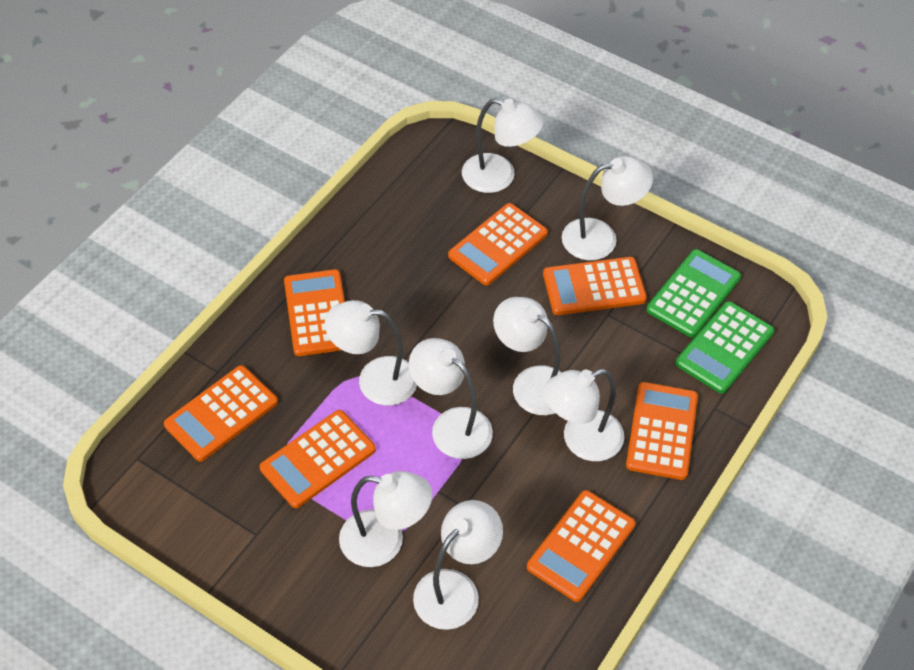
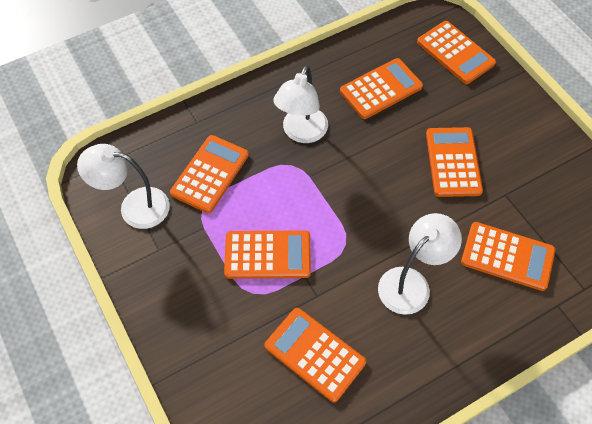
green calculator: 2 -> 0
white lamp: 8 -> 3

